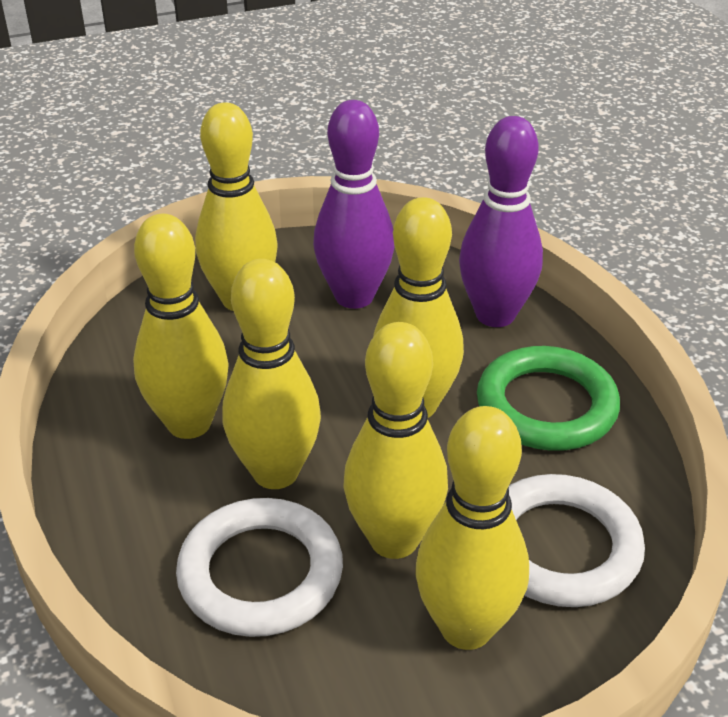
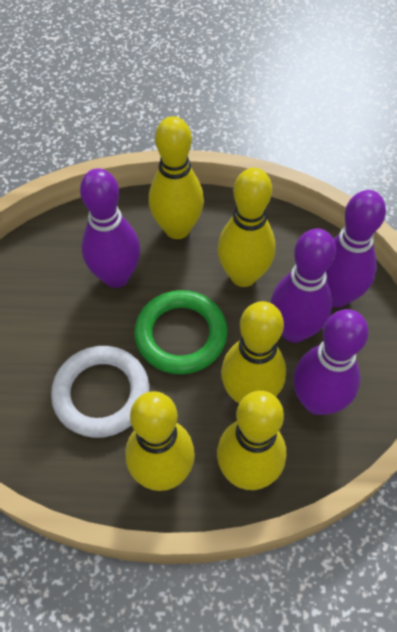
purple bowling pin: 2 -> 4
white ring: 2 -> 1
yellow bowling pin: 6 -> 5

